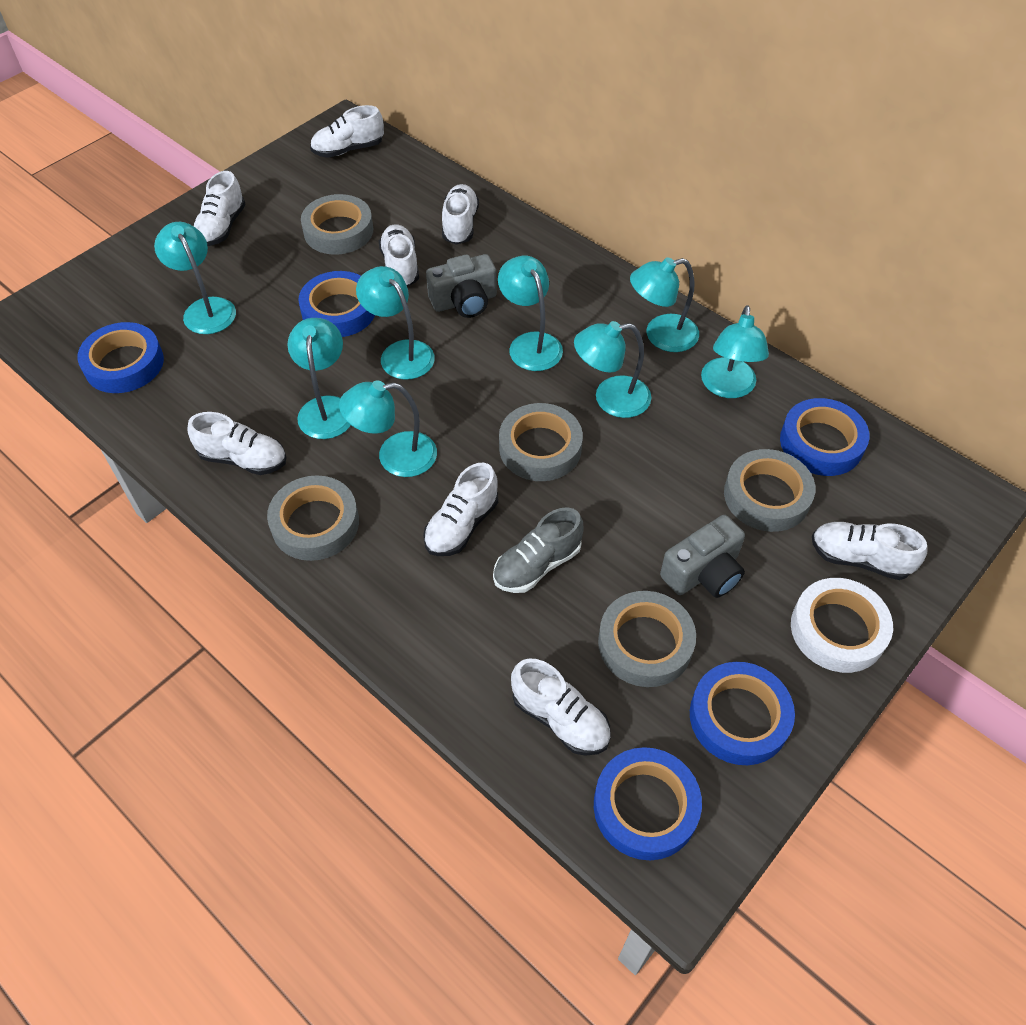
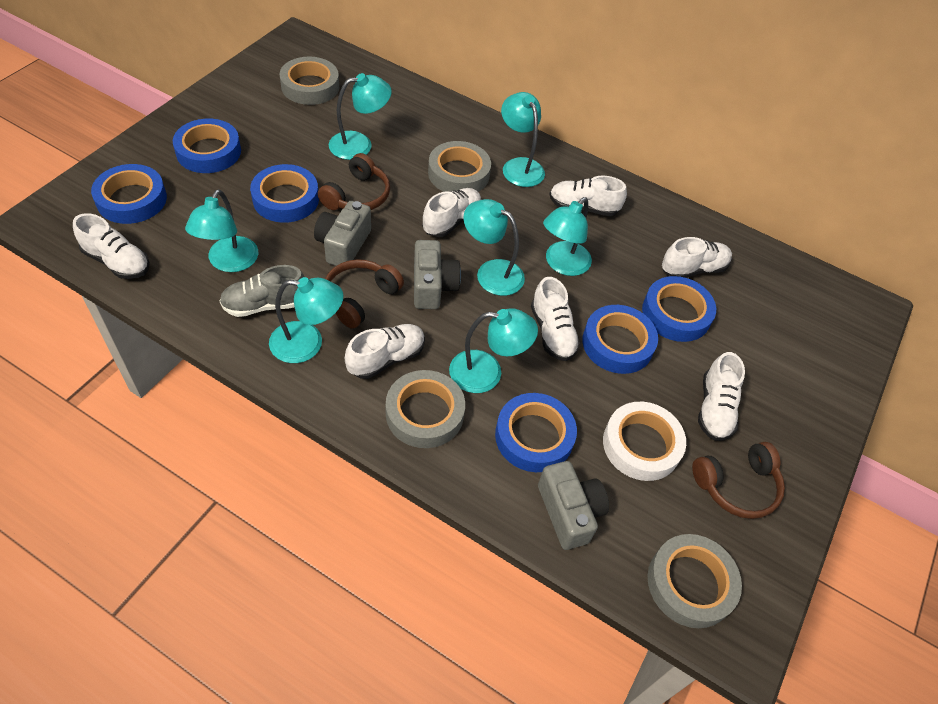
blue tape: 5 -> 6
brown headphones: 0 -> 3
grey camera: 2 -> 3
grey tape: 5 -> 4
turquoise lamp: 8 -> 7
white shoe: 8 -> 7

